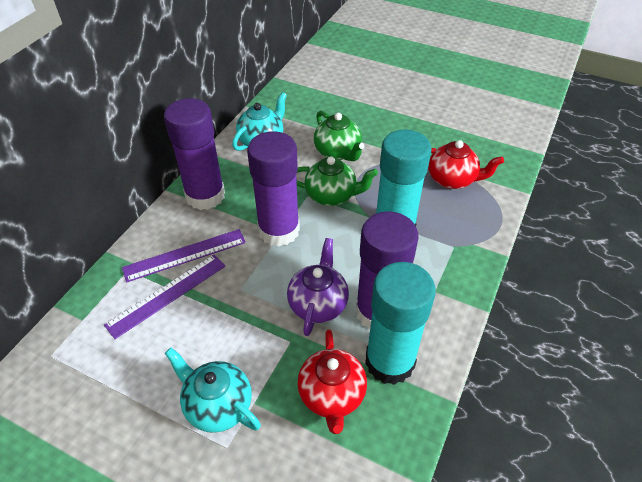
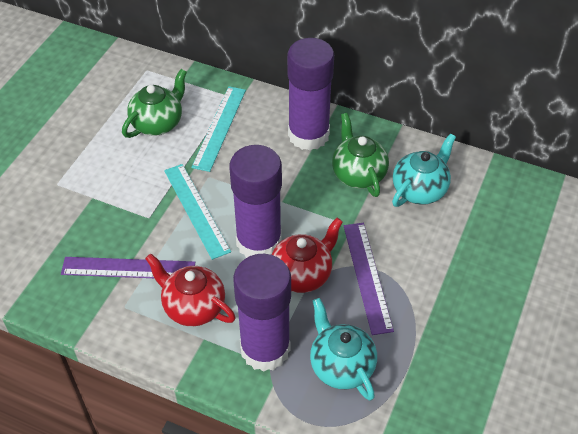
purple teapot: 1 -> 0
turquoise glue stick: 2 -> 0
turquoise ruler: 0 -> 2

